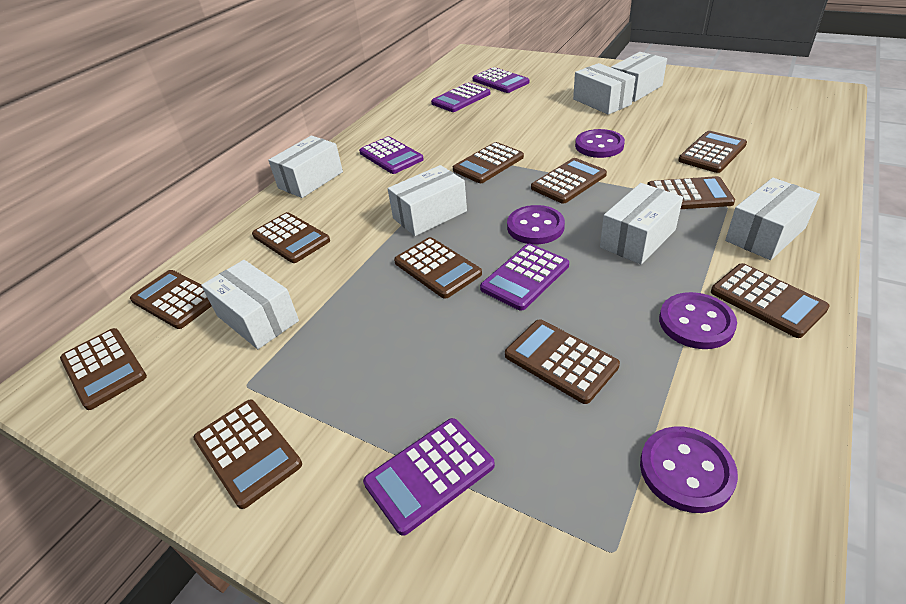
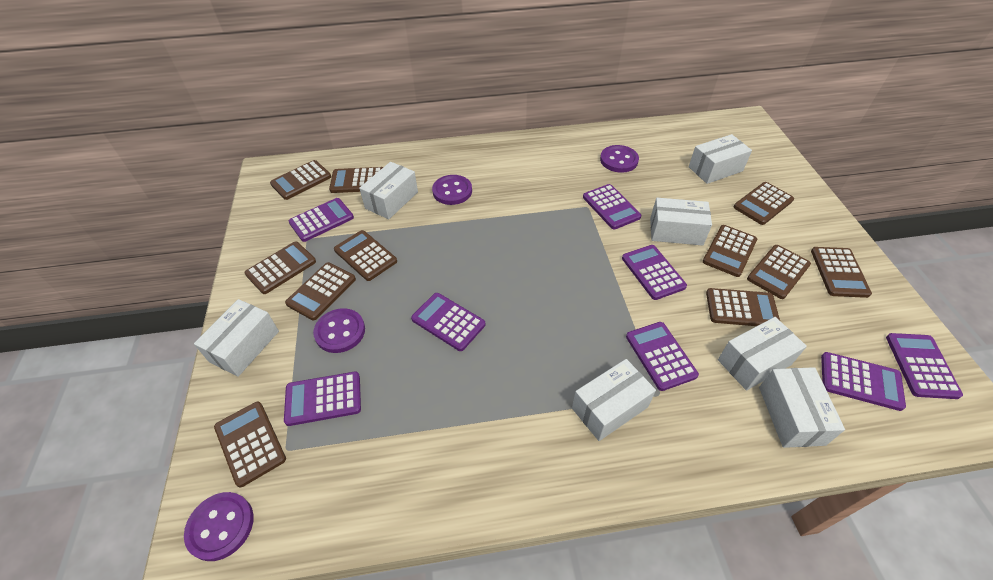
purple calculator: 5 -> 8

